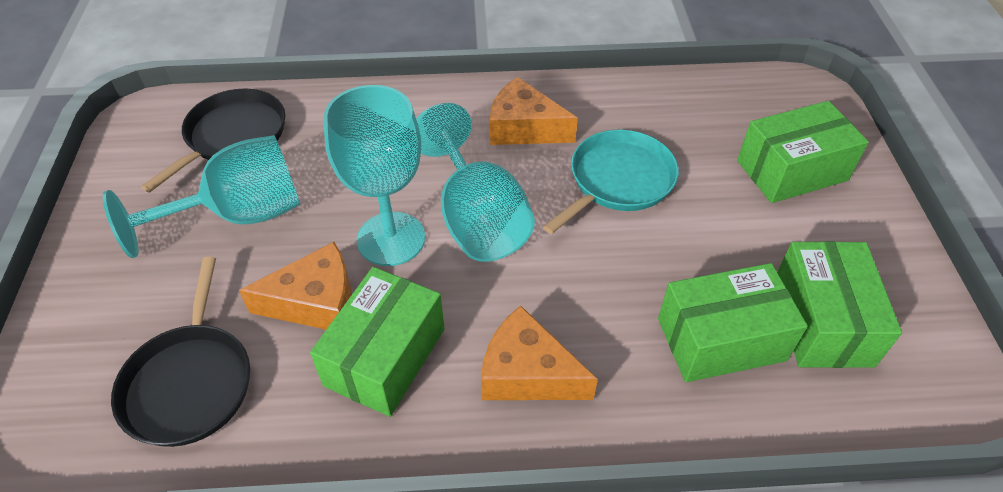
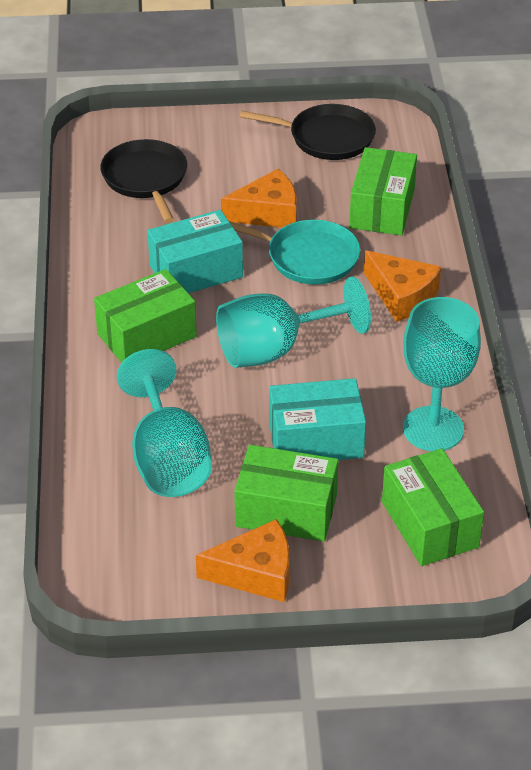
turquoise box: 0 -> 2

